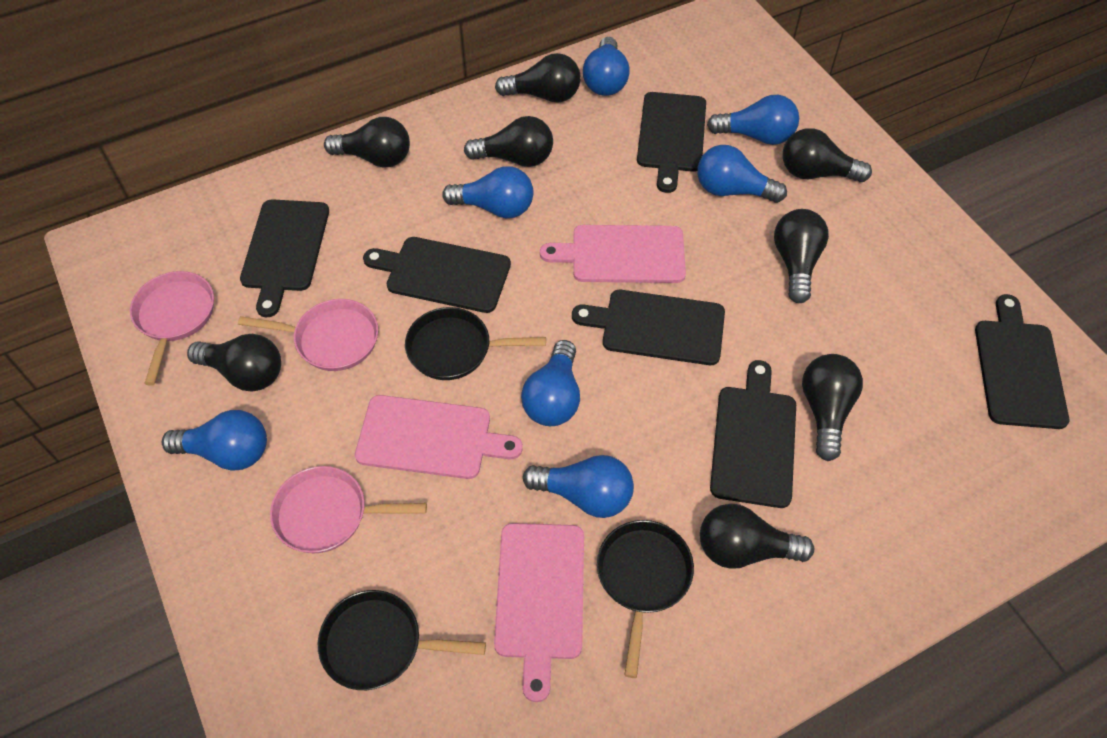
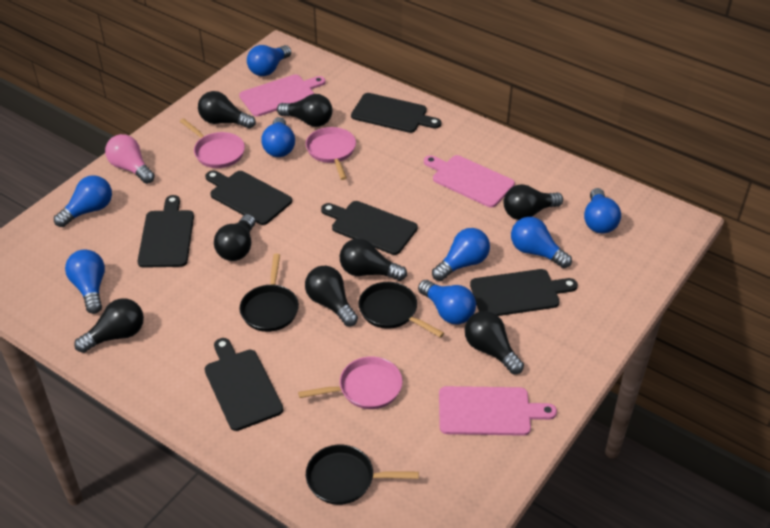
blue light bulb: 7 -> 8
pink light bulb: 0 -> 1

